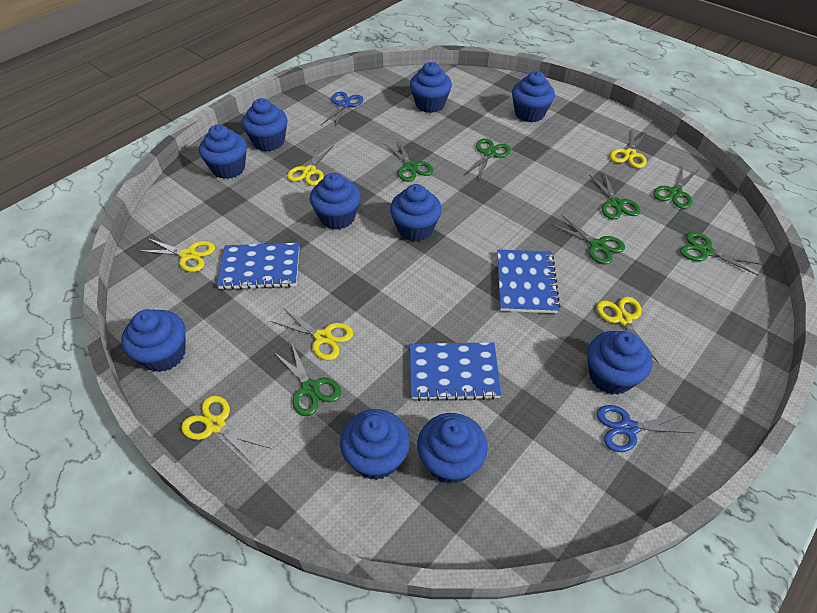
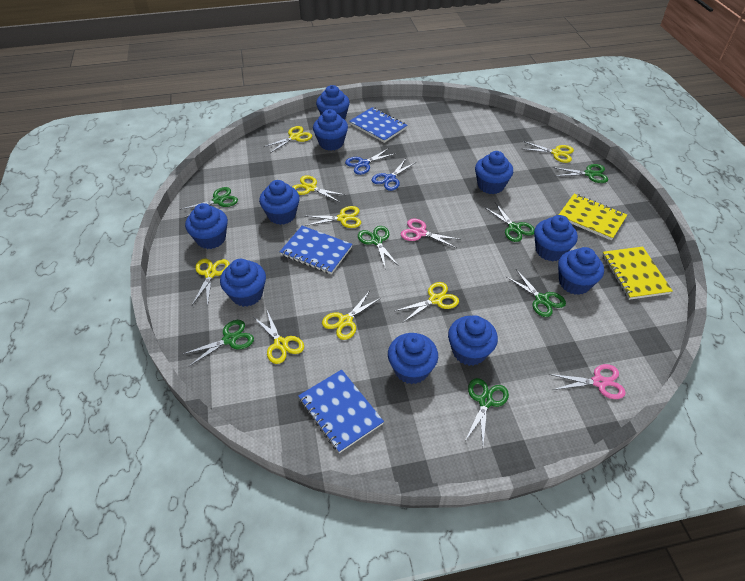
pink scissors: 0 -> 2
yellow notebook: 0 -> 2
yellow scissors: 6 -> 8

